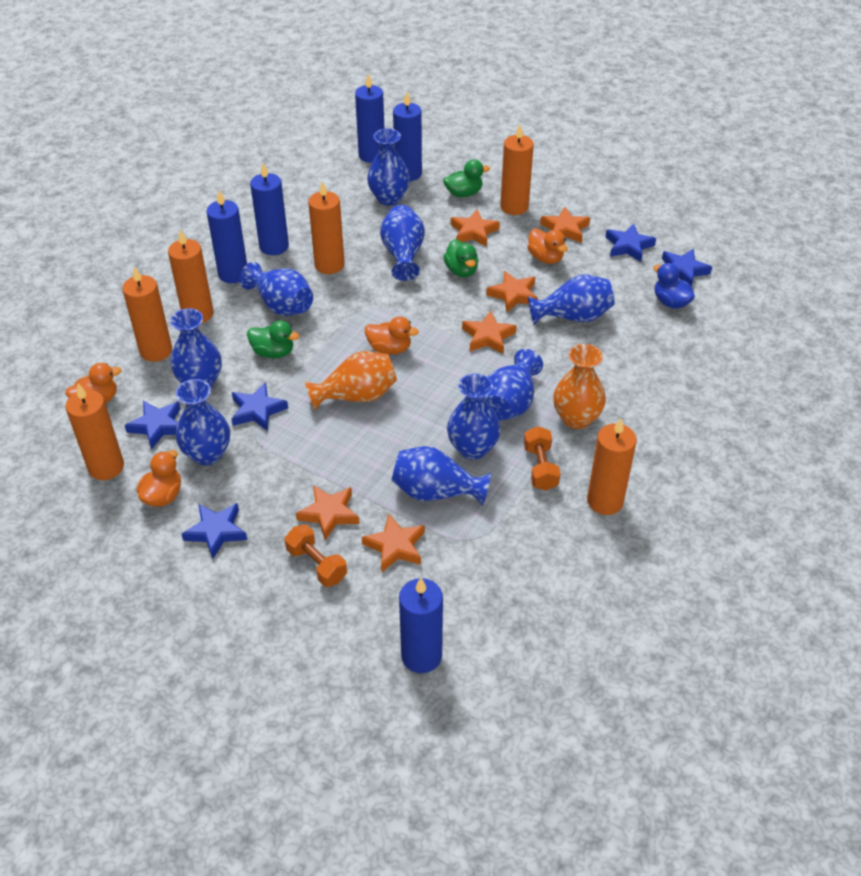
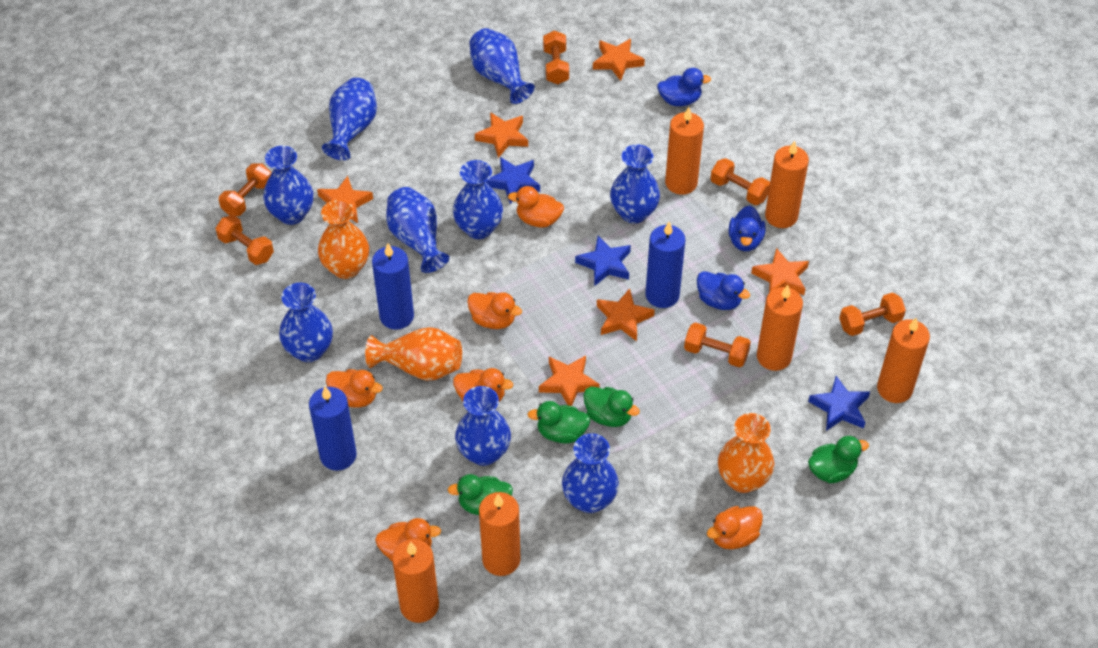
blue candle: 5 -> 3
blue duck: 1 -> 3
blue star: 5 -> 3
green duck: 3 -> 4
orange duck: 4 -> 6
orange dumbbell: 2 -> 6
orange vase: 2 -> 3

